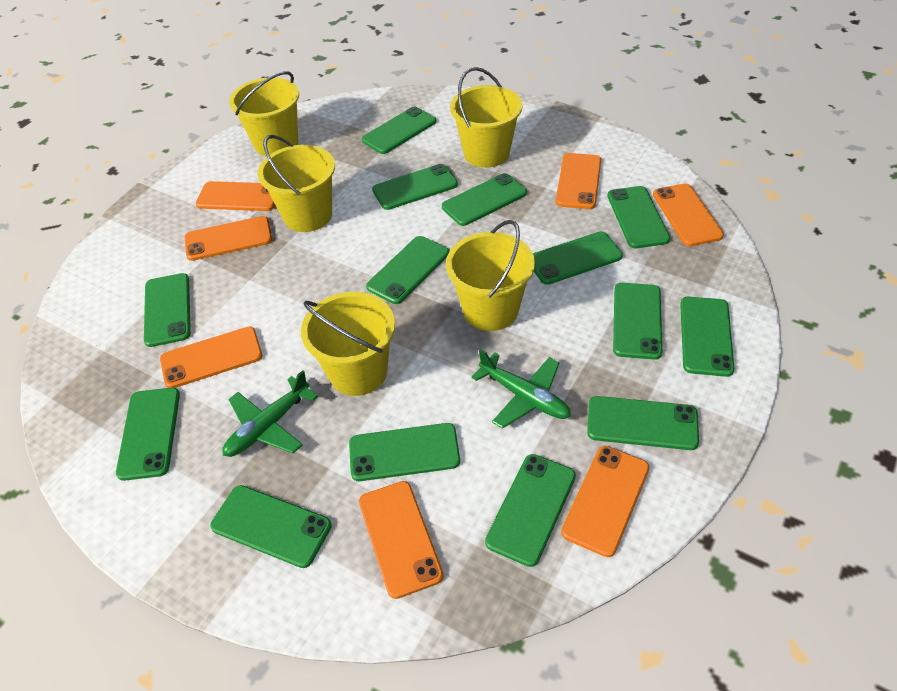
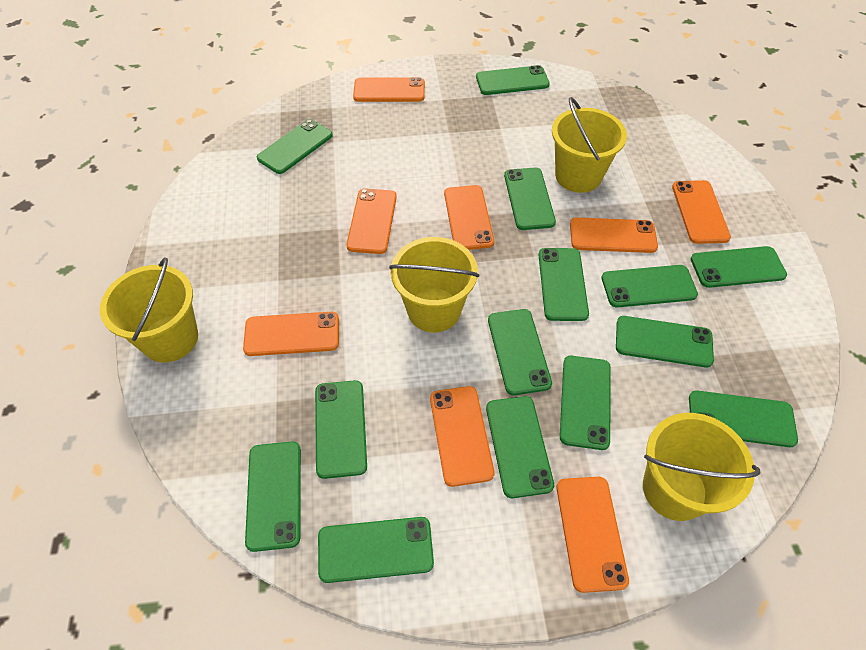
green plane: 2 -> 0
orange phone: 7 -> 8
yellow bucket: 5 -> 4

